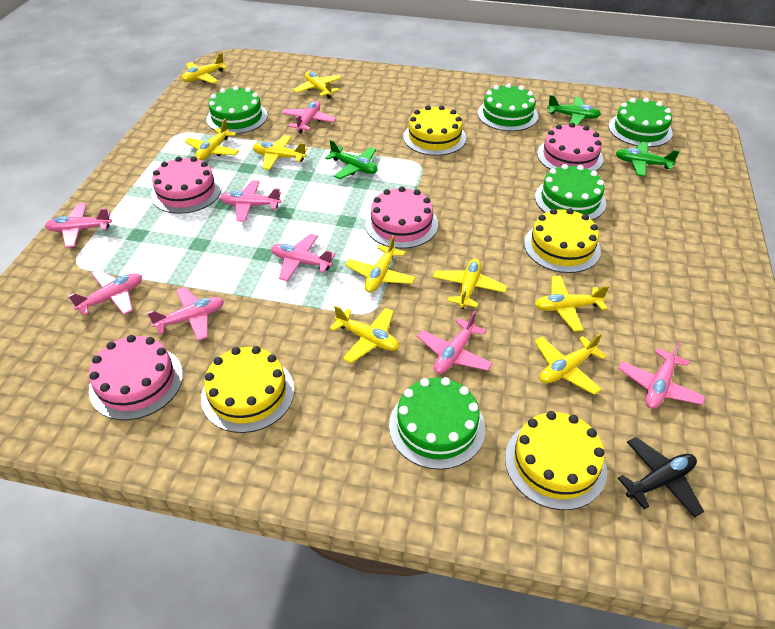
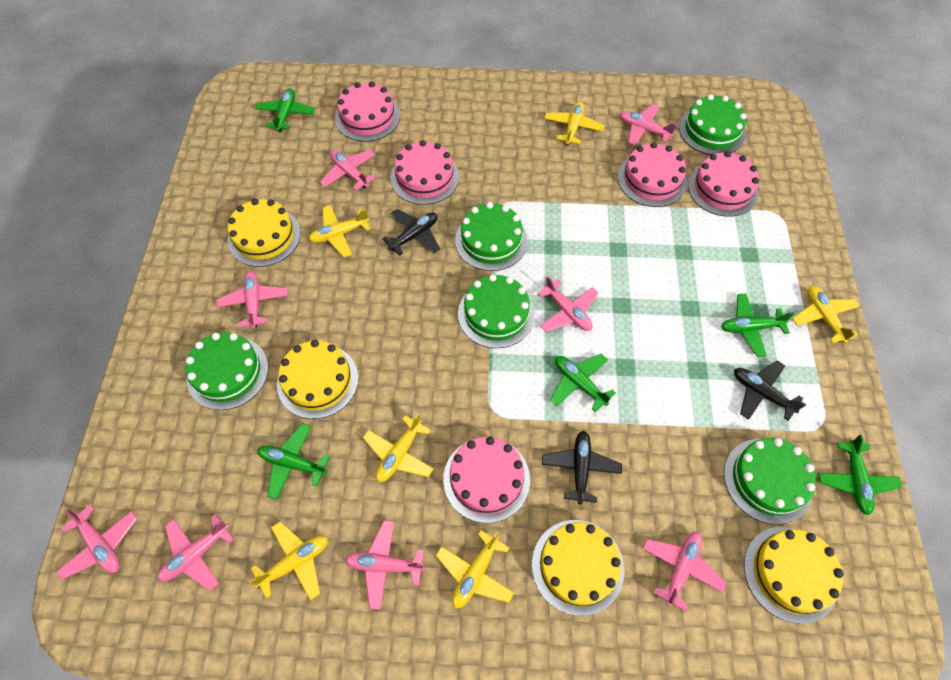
black plane: 1 -> 3
green plane: 3 -> 5
pink cake: 4 -> 5
yellow plane: 9 -> 6

